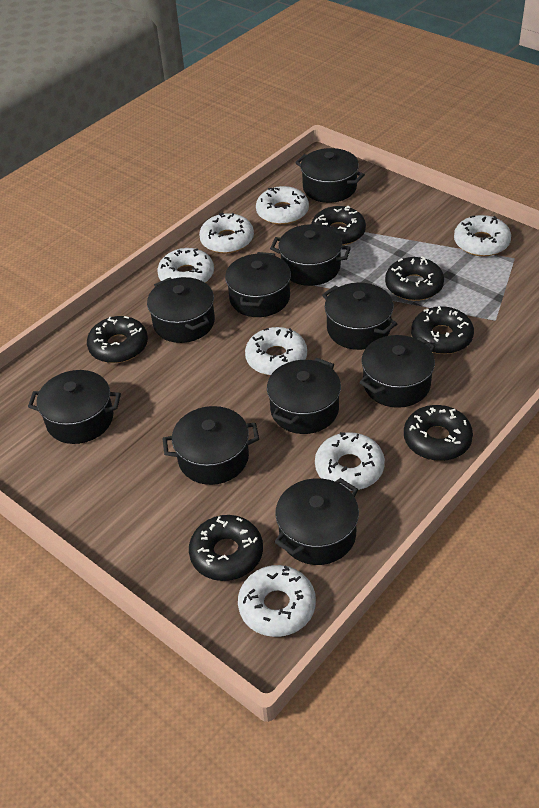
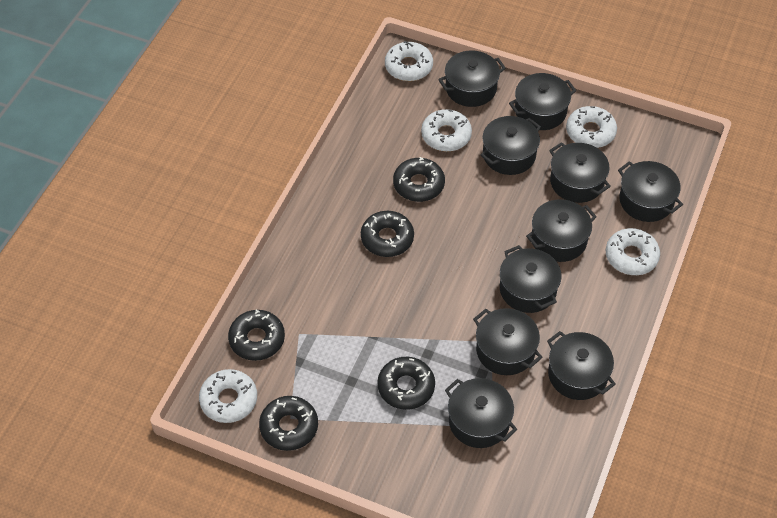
black donut: 6 -> 5
white donut: 7 -> 5

